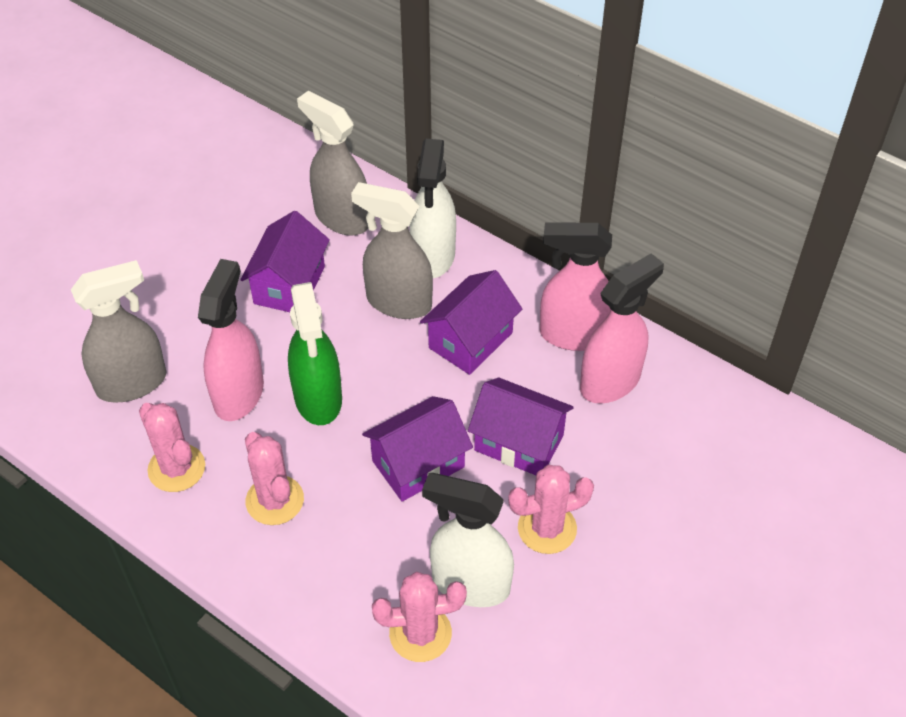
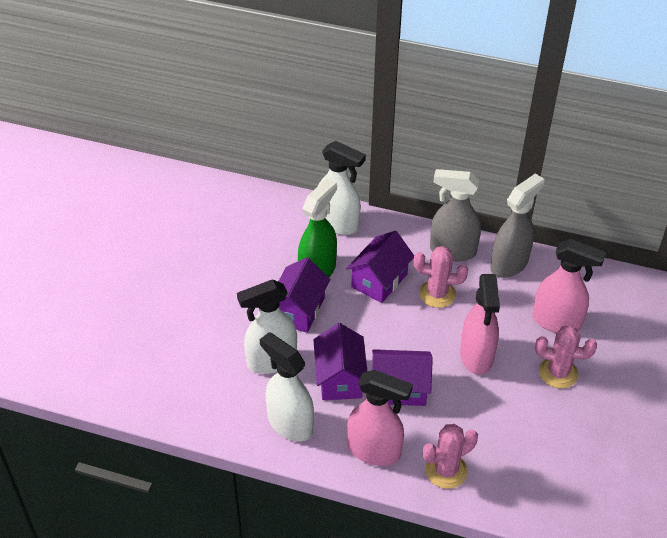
grey spray bottle: 3 -> 2
pink cactus: 4 -> 3
white spray bottle: 2 -> 3

